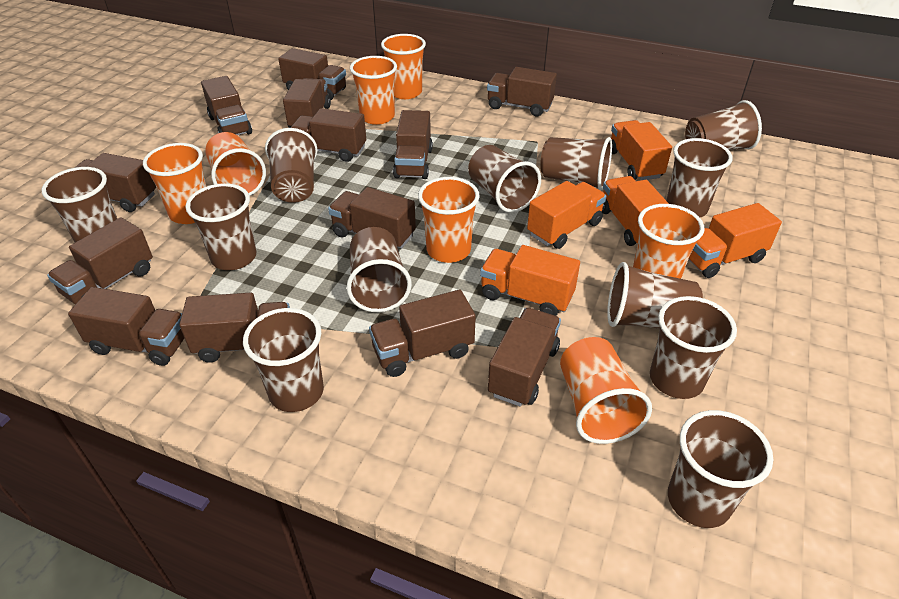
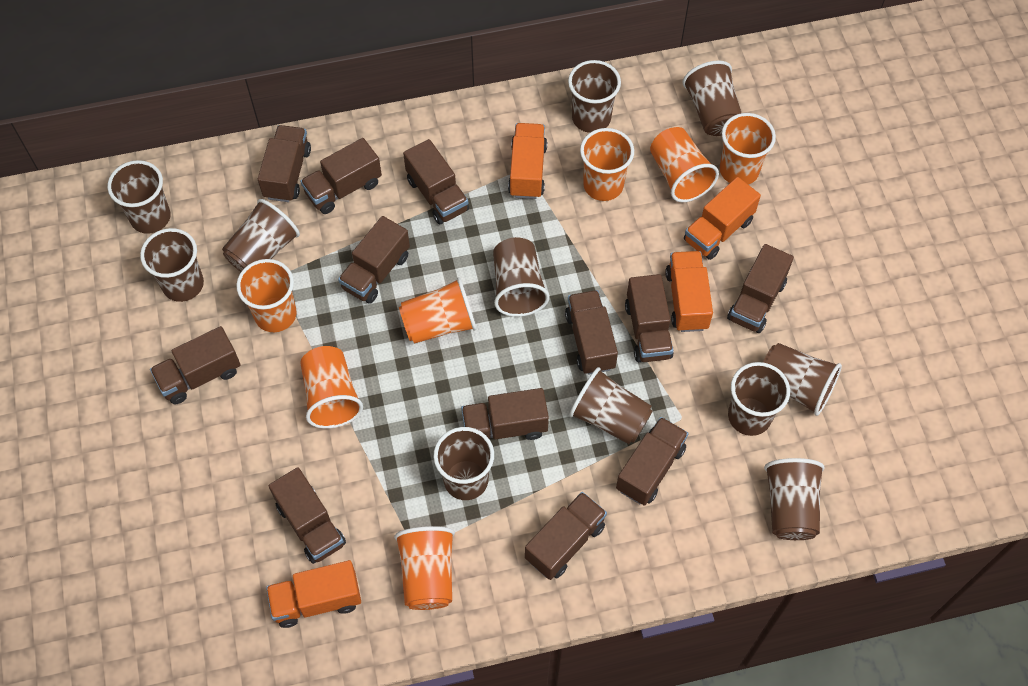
brown cup: 12 -> 11
brown truck: 13 -> 12
orange truck: 5 -> 4

